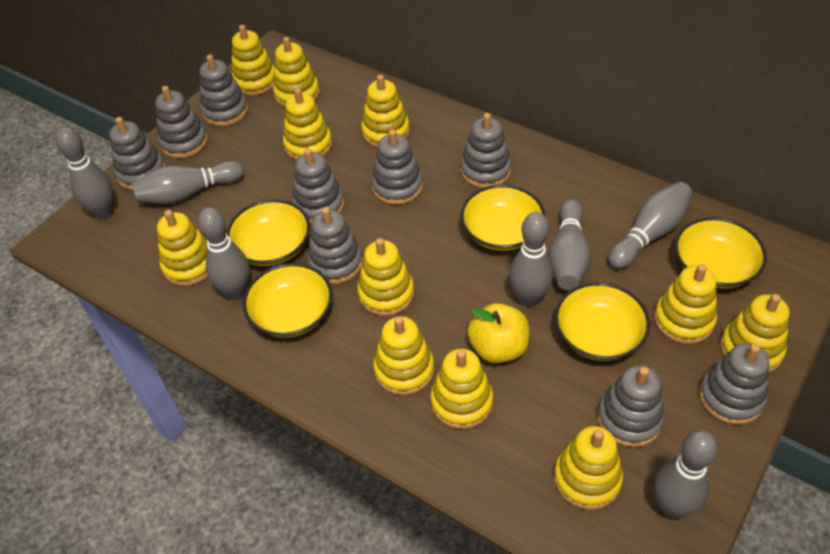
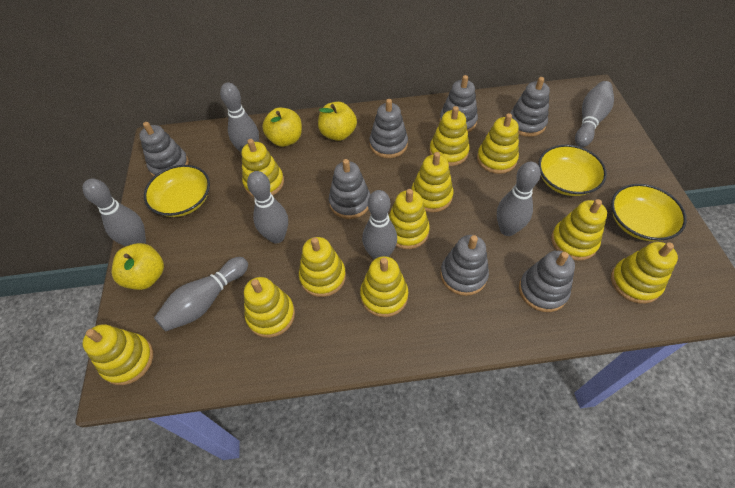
grey stacking toy: 9 -> 7
yellow apple: 1 -> 3
yellow bowl: 5 -> 3

